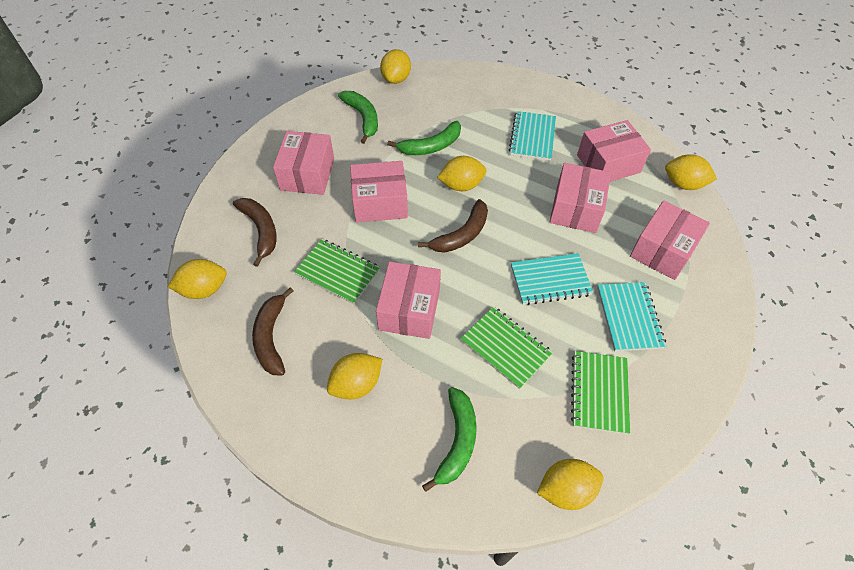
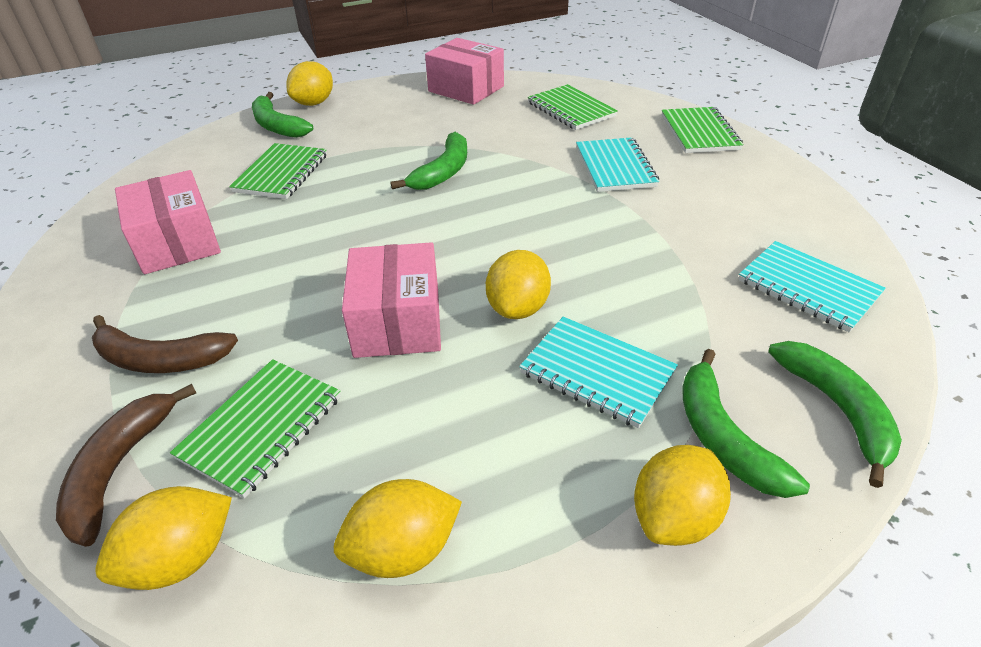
brown banana: 3 -> 2
green banana: 3 -> 4
green notebook: 3 -> 4
pink box: 6 -> 3
yellow lemon: 6 -> 5

